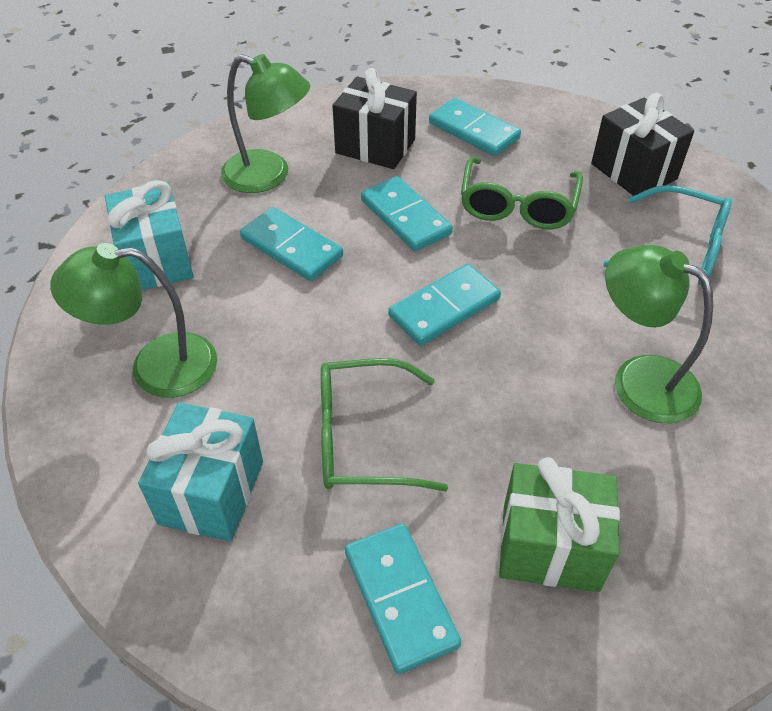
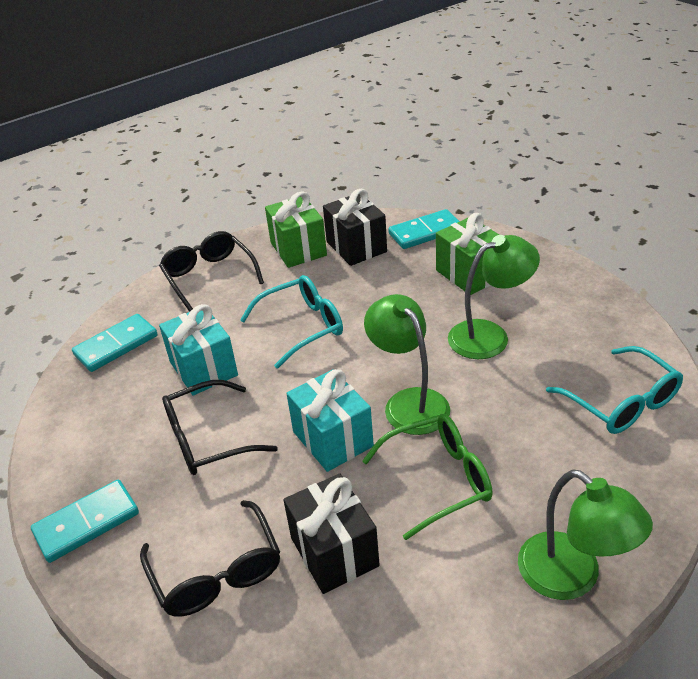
black glasses: 0 -> 3
green gift: 1 -> 2
green glasses: 2 -> 1
turquoise domino: 5 -> 3
turquoise glasses: 1 -> 2

